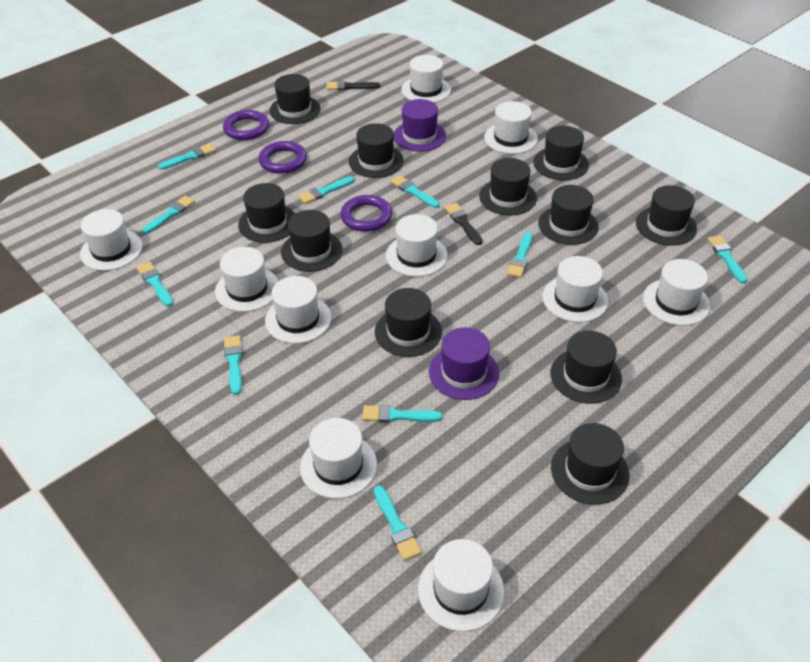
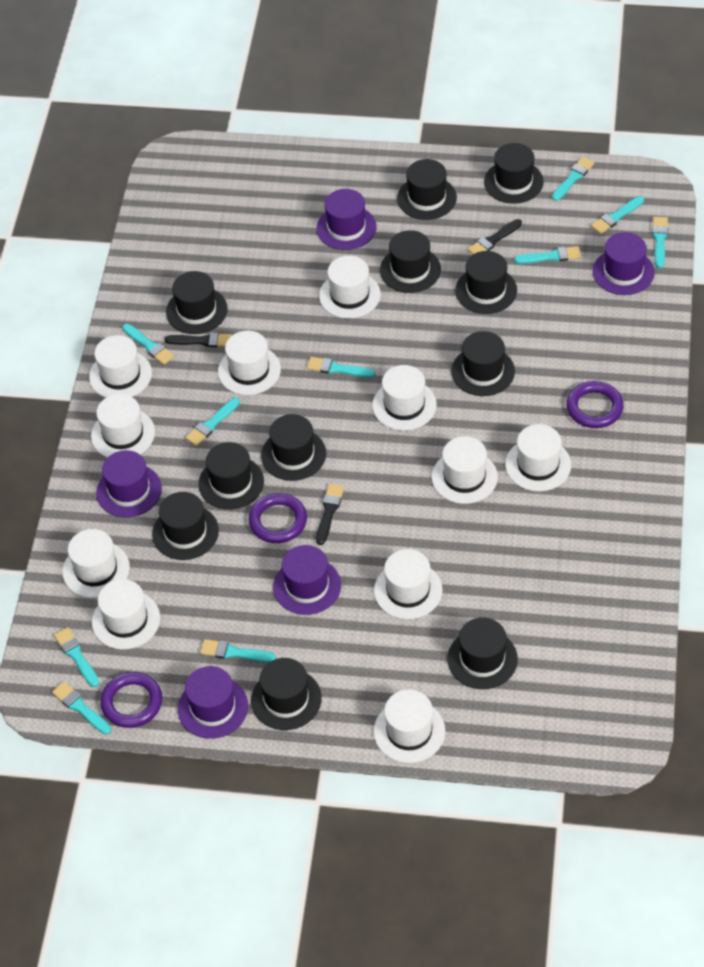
black brush: 2 -> 3
purple hat: 2 -> 5
white hat: 10 -> 11

